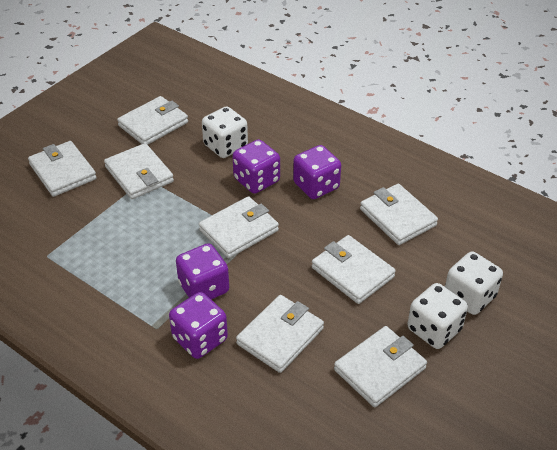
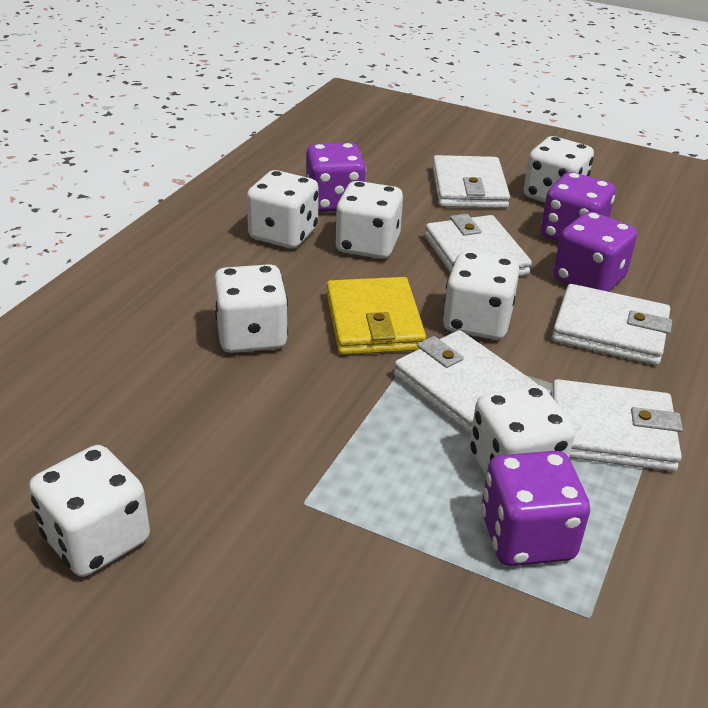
white dice: 3 -> 7
white wallet: 8 -> 5
yellow wallet: 0 -> 1

